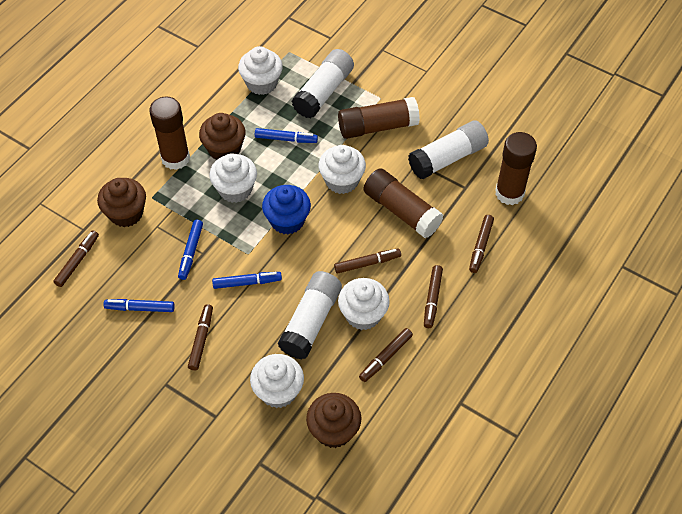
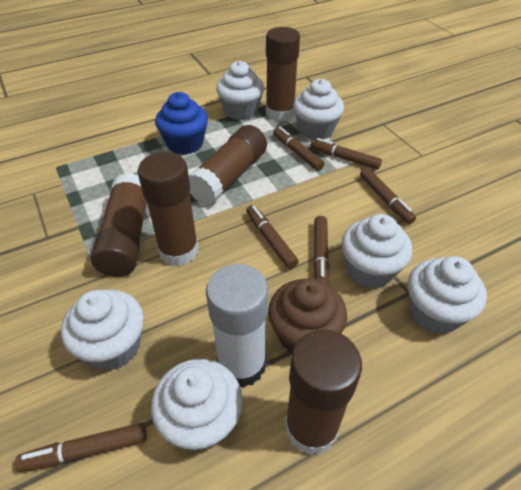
blue marker: 4 -> 0
brown cupcake: 3 -> 1
brown glue stick: 4 -> 5
white cupcake: 5 -> 6
white glue stick: 3 -> 1

